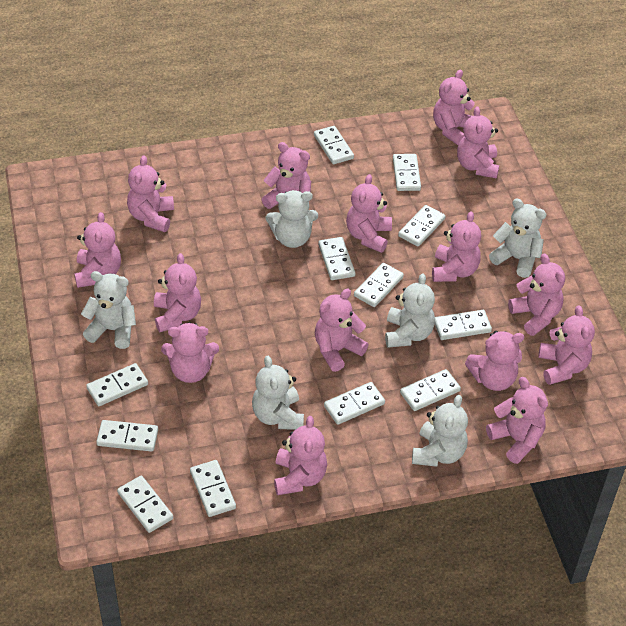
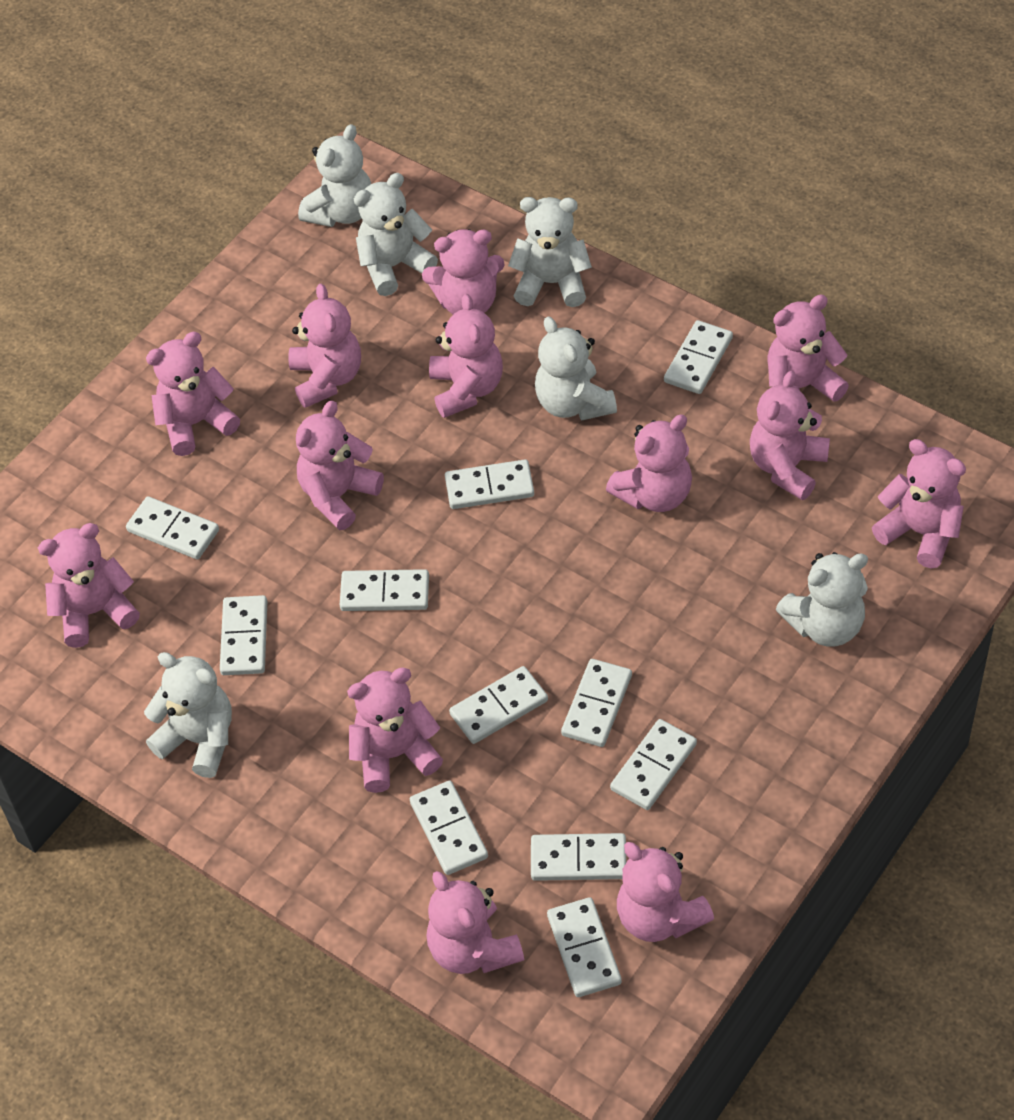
pink teddy bear: 15 -> 13
white domino: 12 -> 11

